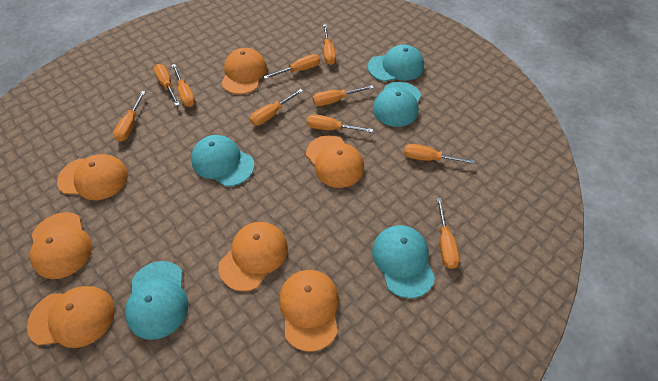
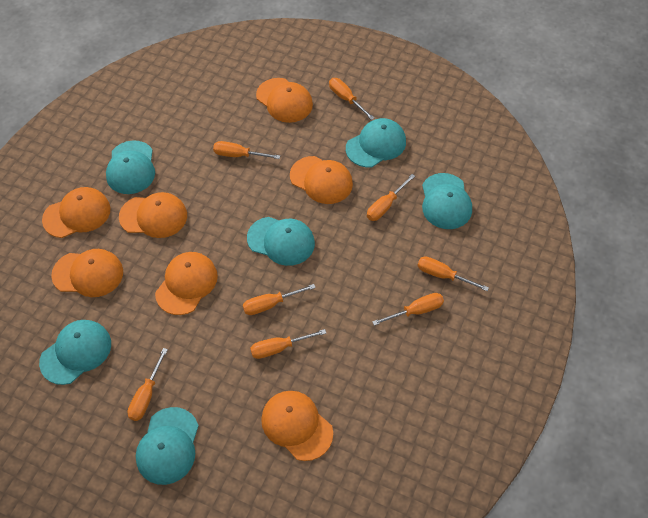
orange screwdriver: 10 -> 8
turquoise cap: 5 -> 6

